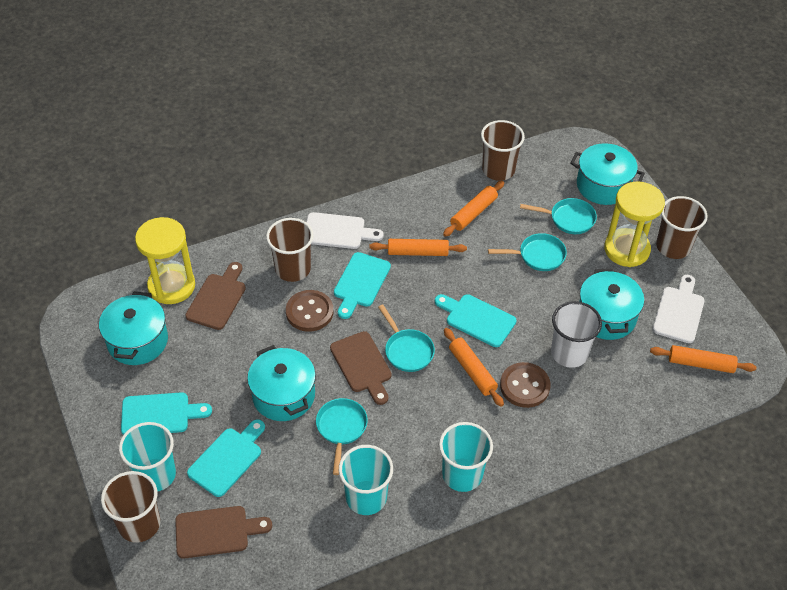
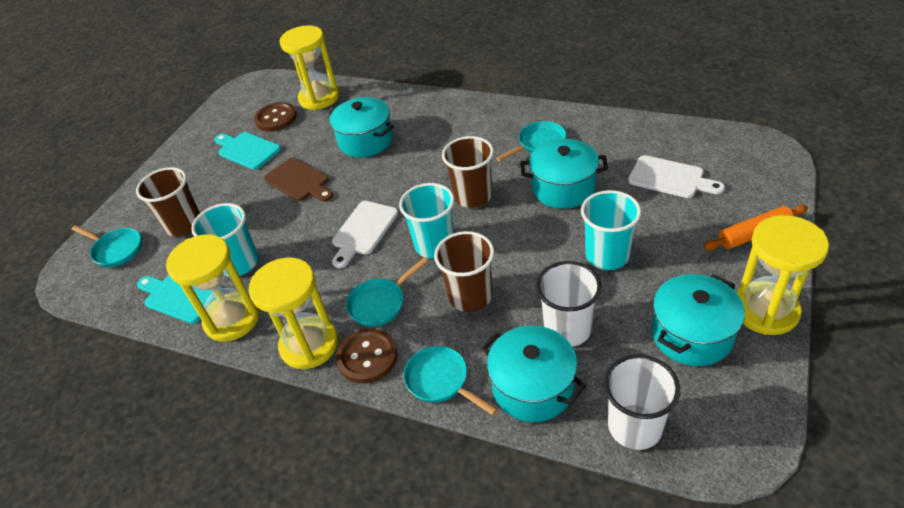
brown cup: 4 -> 3
brown cutting board: 3 -> 1
orange rolling pin: 4 -> 1
turquoise cutting board: 4 -> 2
white cup: 1 -> 2
yellow hourglass: 2 -> 4

